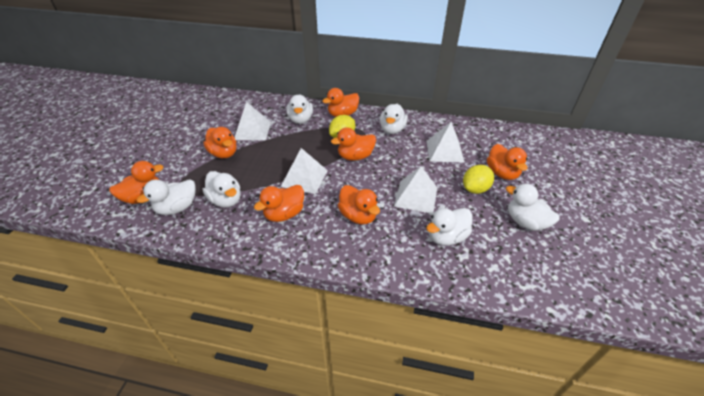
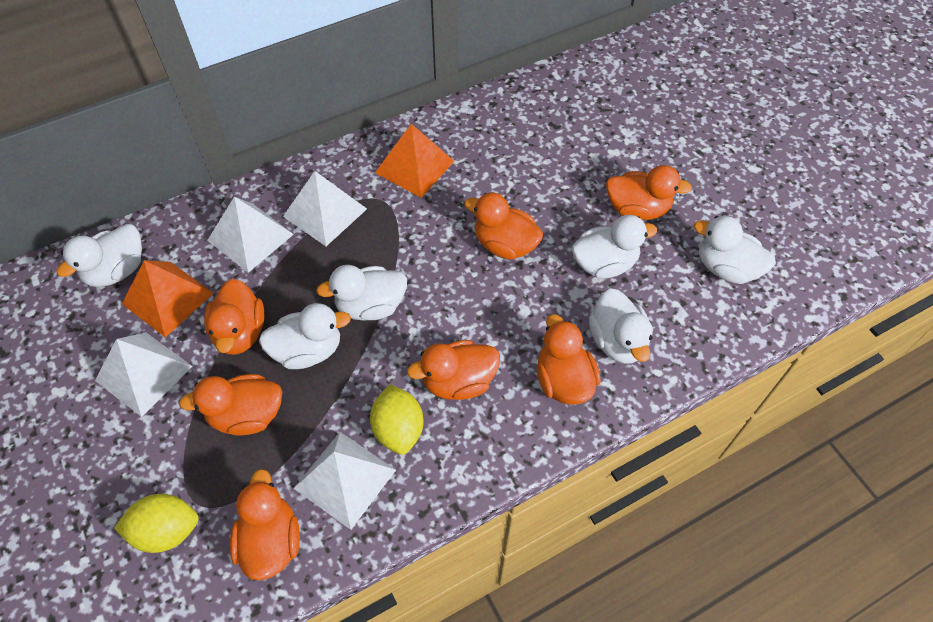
orange pyramid: 0 -> 2

